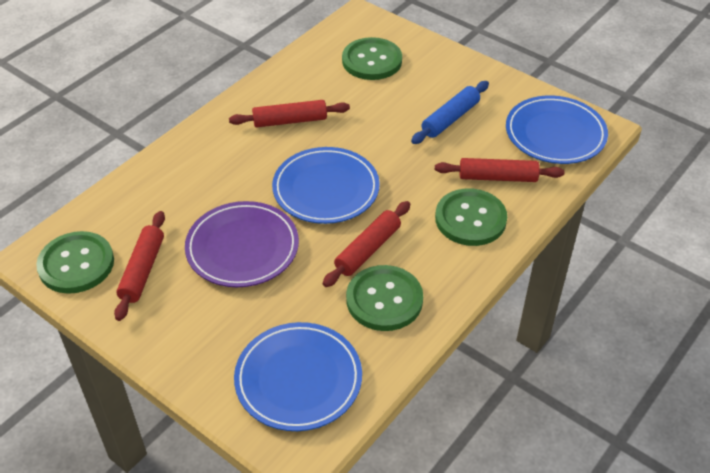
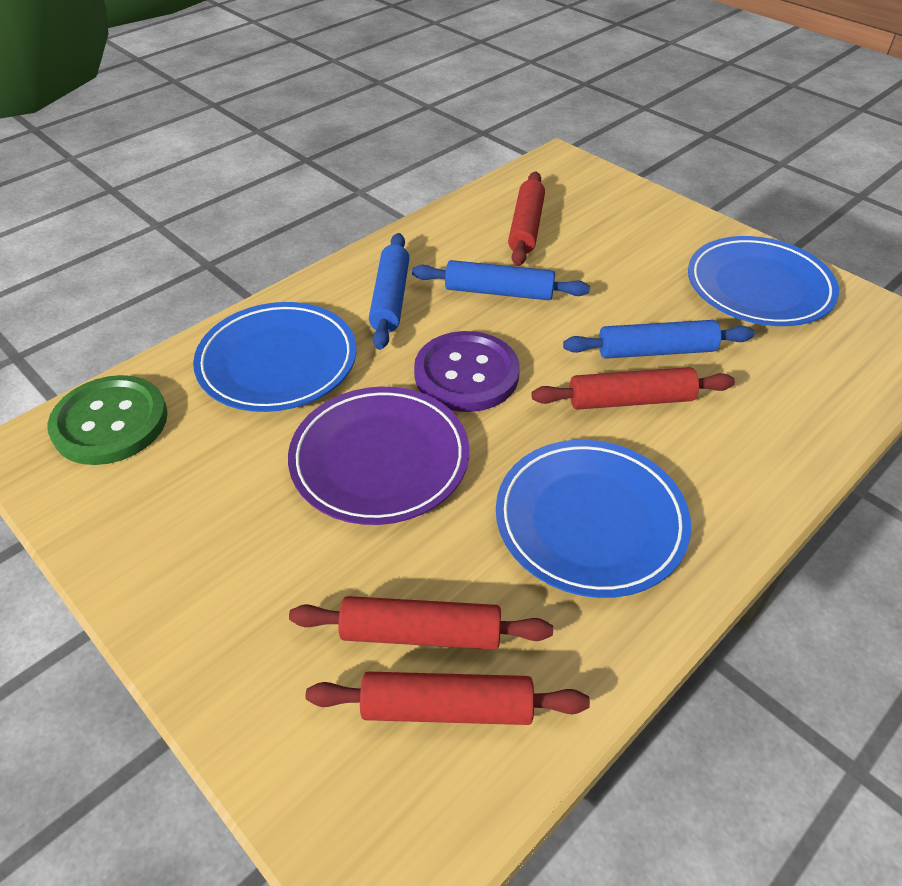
blue rolling pin: 1 -> 3
green button: 4 -> 1
purple button: 0 -> 1

